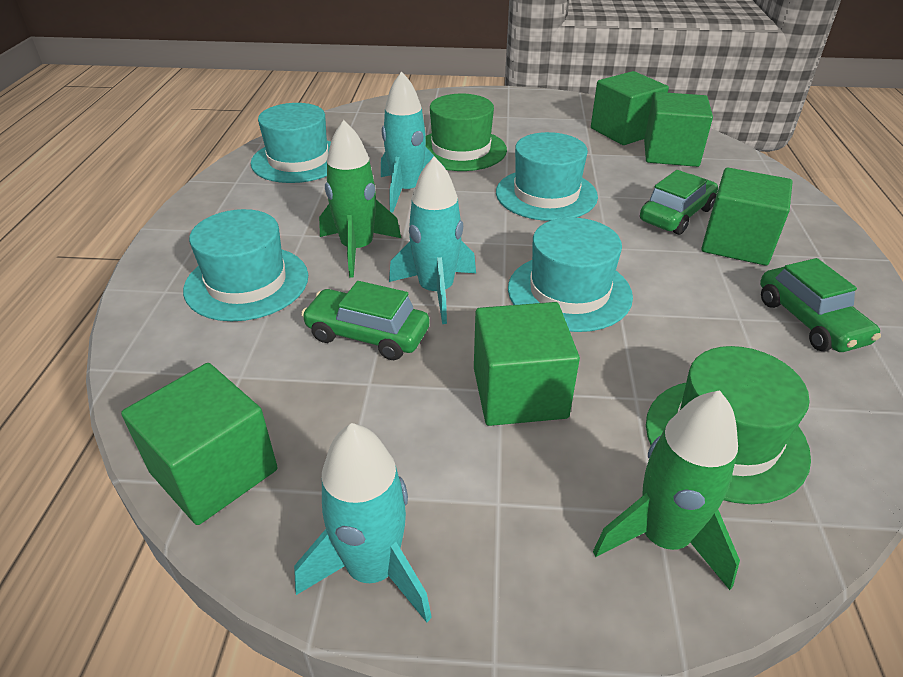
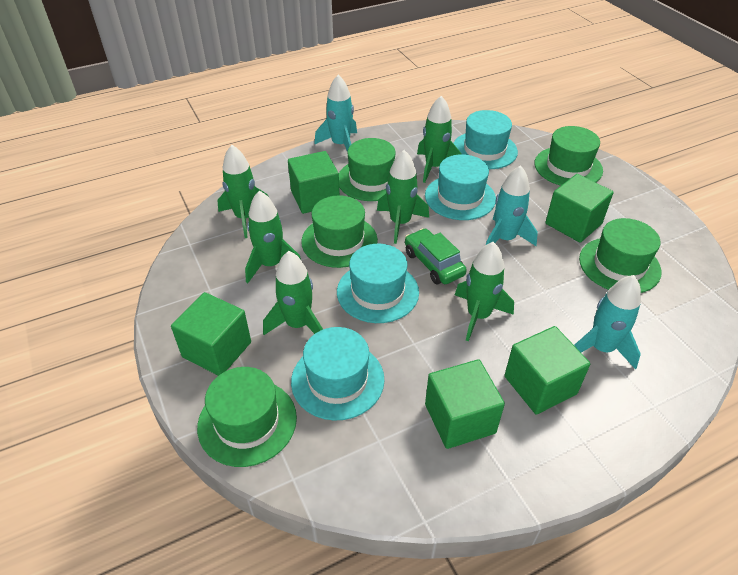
green car: 3 -> 1
green hat: 2 -> 5
green rocket: 2 -> 6

